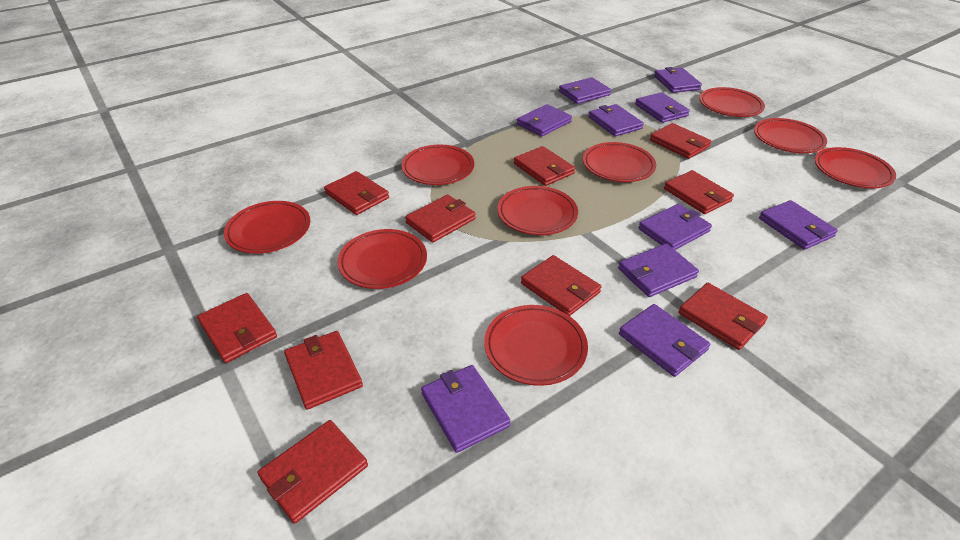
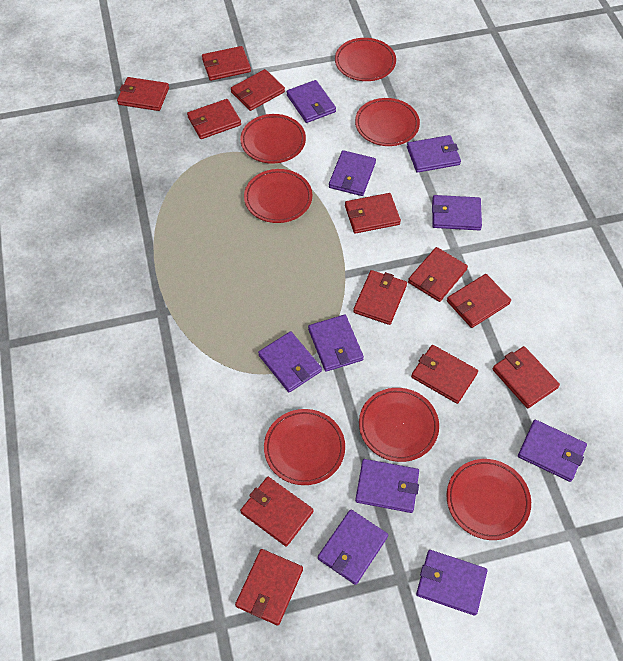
red plate: 9 -> 7
red wallet: 10 -> 12

